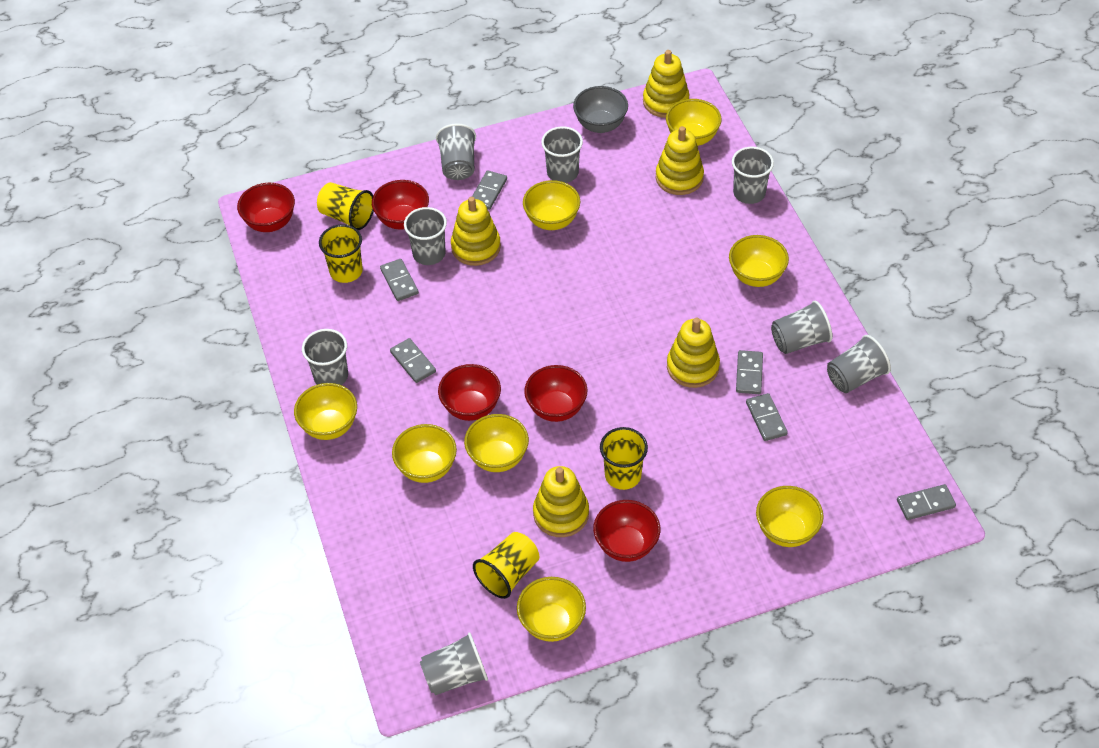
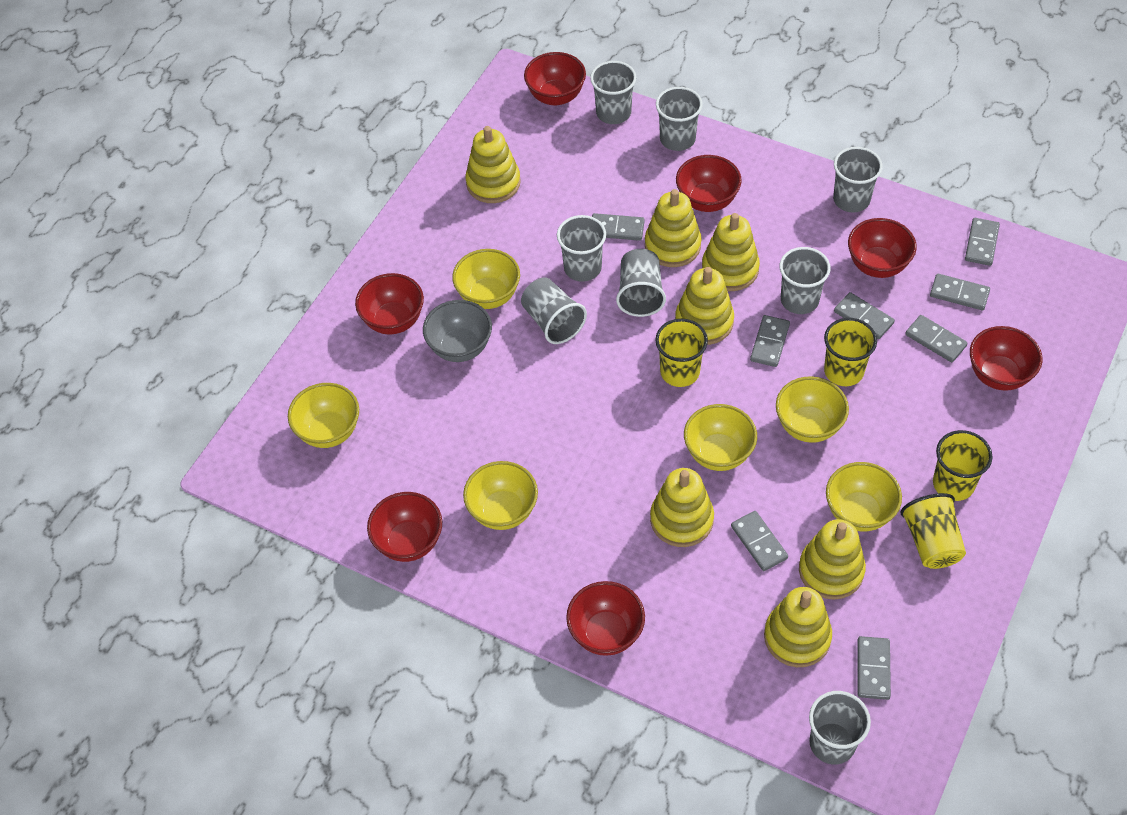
grey domino: 6 -> 8
red bowl: 5 -> 7
yellow bowl: 8 -> 6
yellow stacking toy: 5 -> 7

